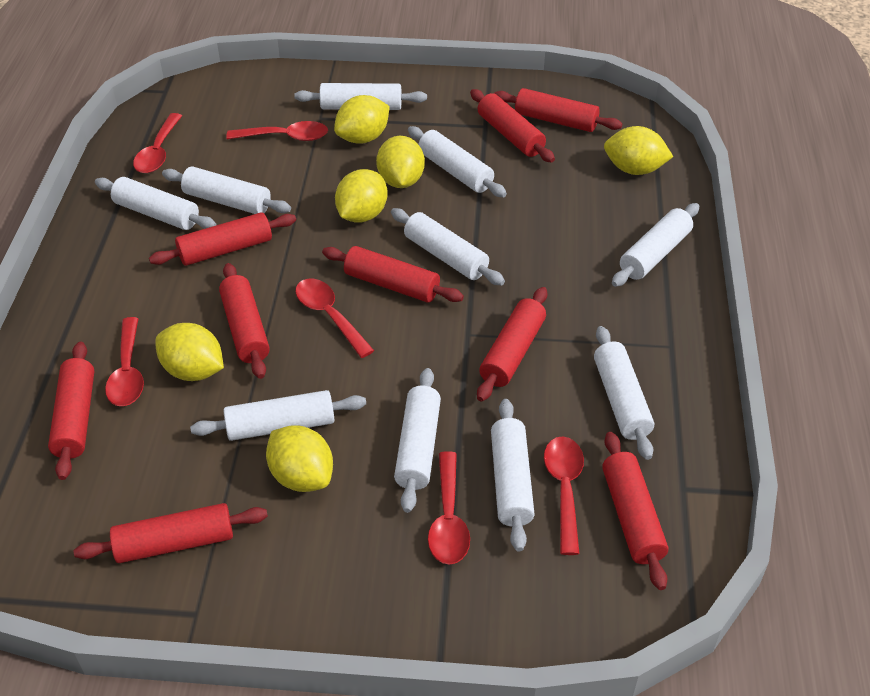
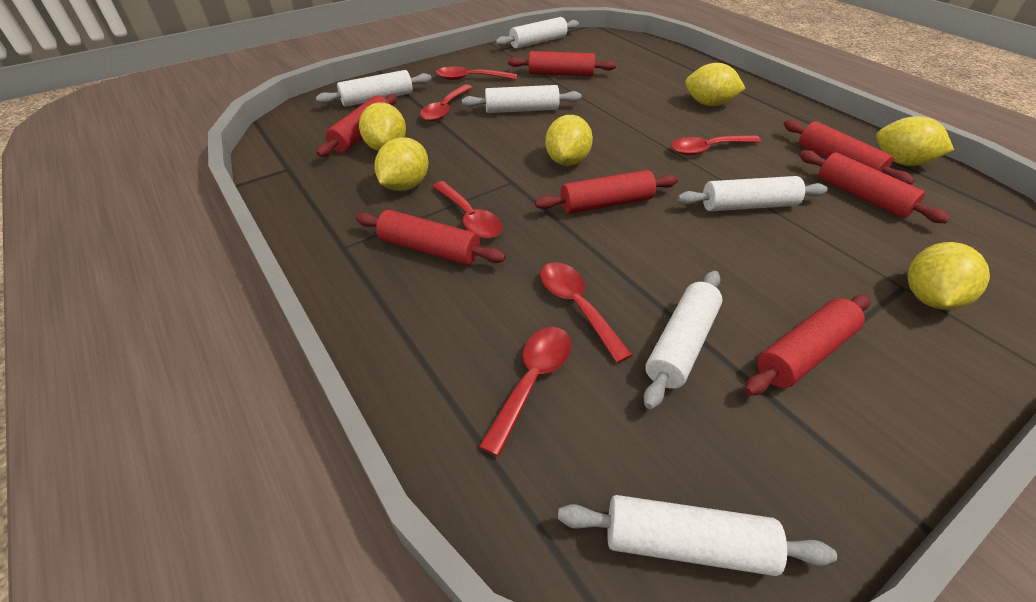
red rolling pin: 9 -> 7
white rolling pin: 10 -> 6

